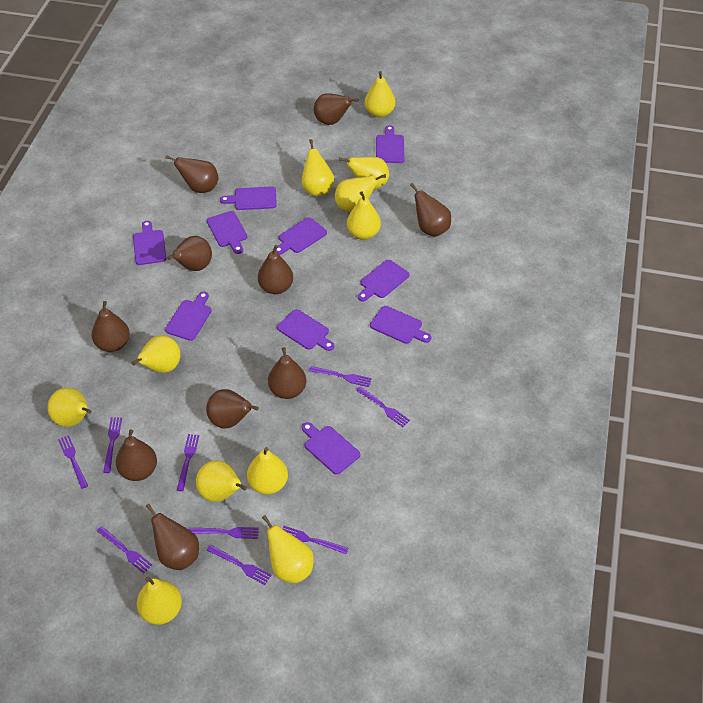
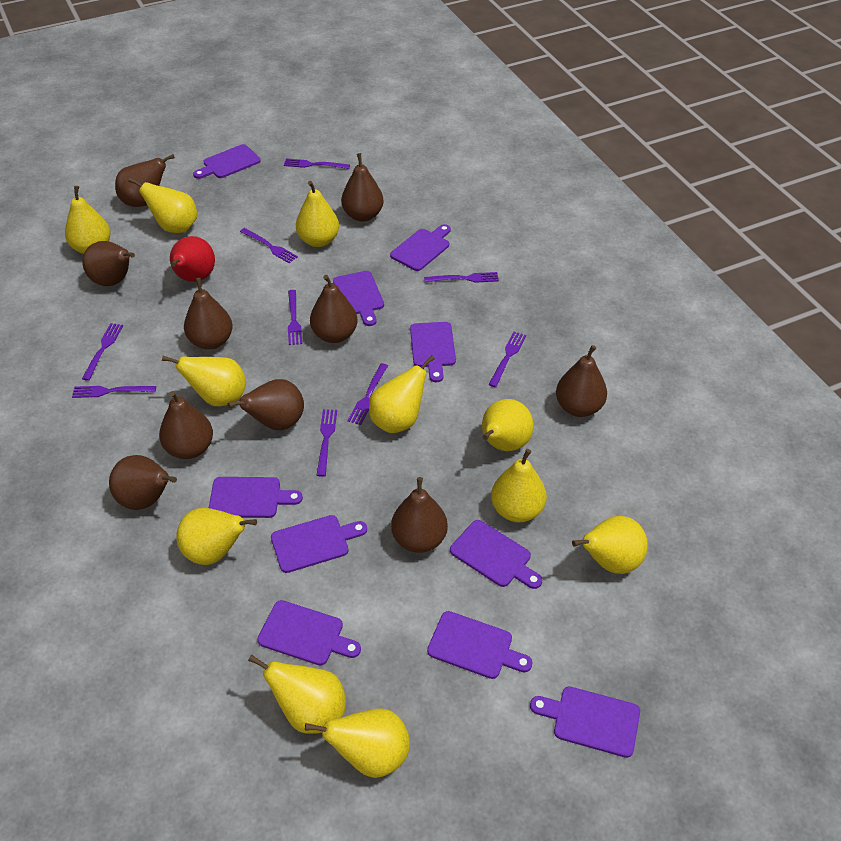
red pear: 0 -> 1

